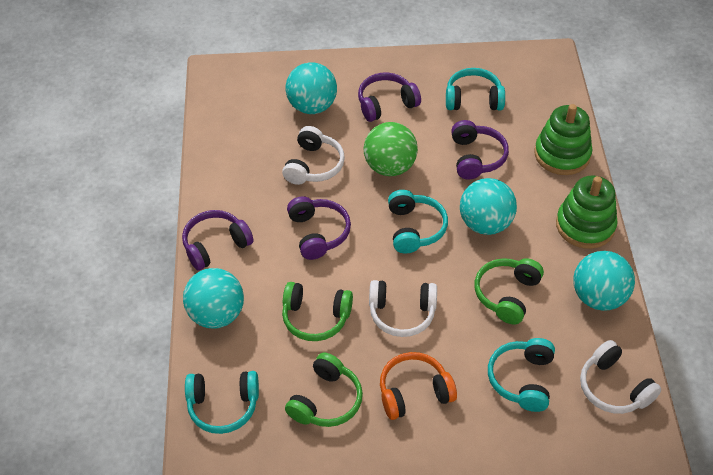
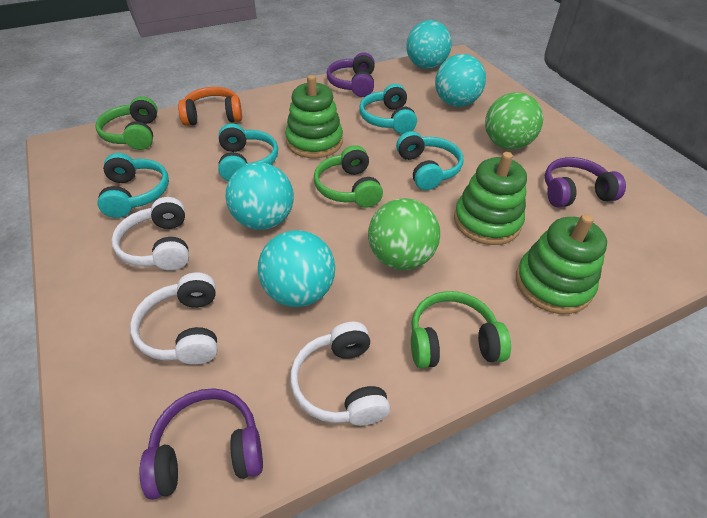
green ball: 1 -> 2
green stacking toy: 2 -> 3
purple headphones: 4 -> 3

